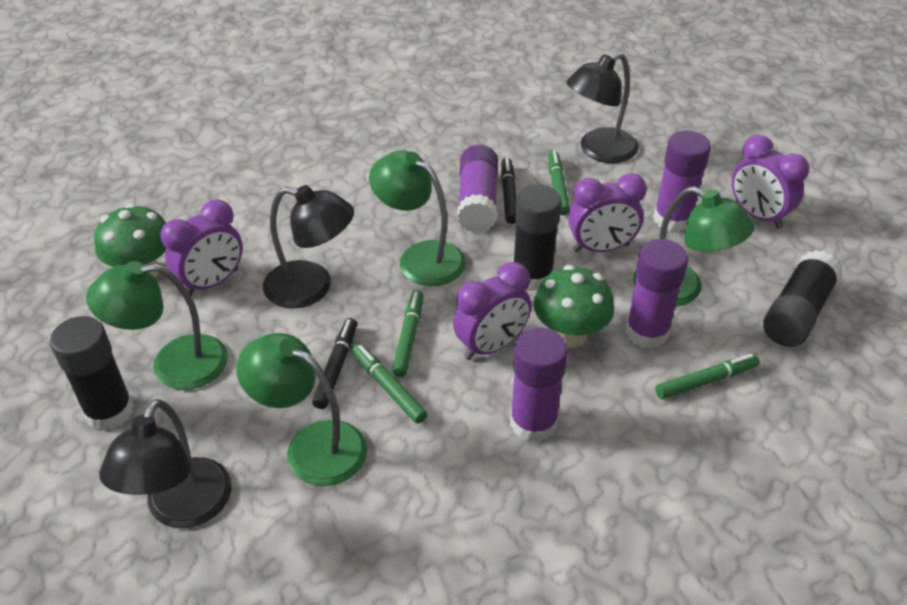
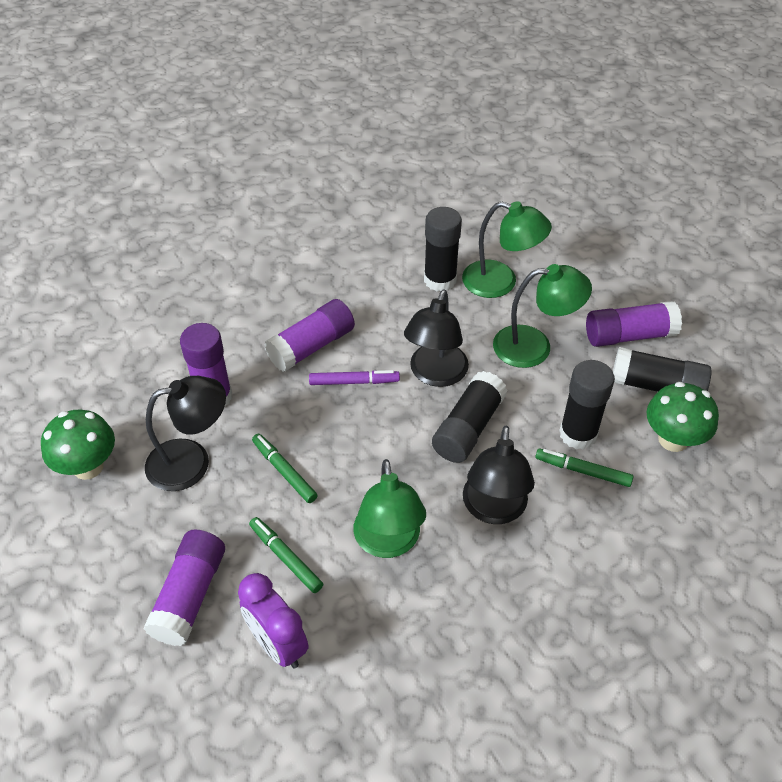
black glue stick: 3 -> 4
black marker: 2 -> 0
green lamp: 4 -> 3
green marker: 4 -> 3
purple clock: 4 -> 1
purple marker: 0 -> 1

